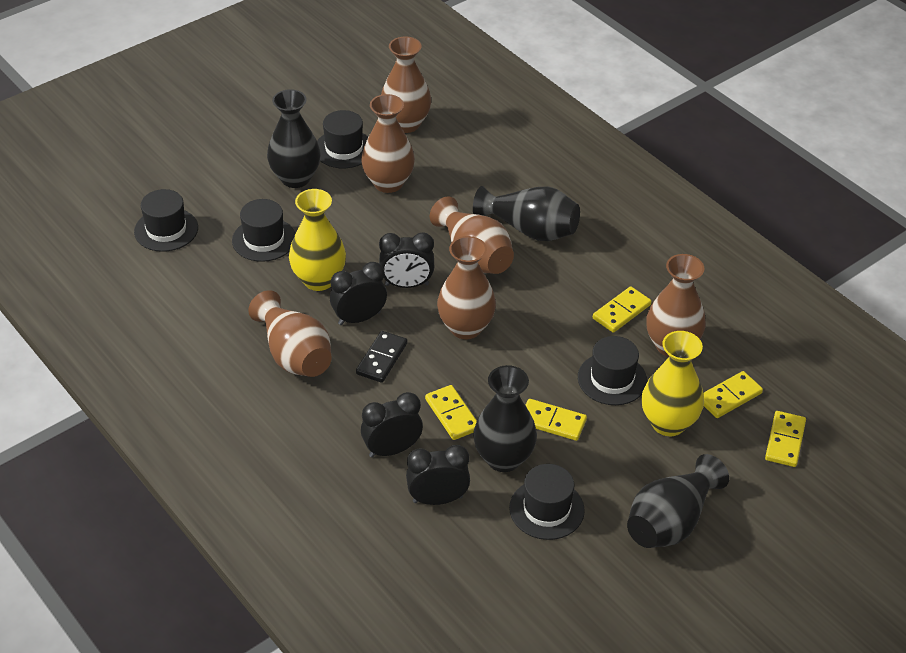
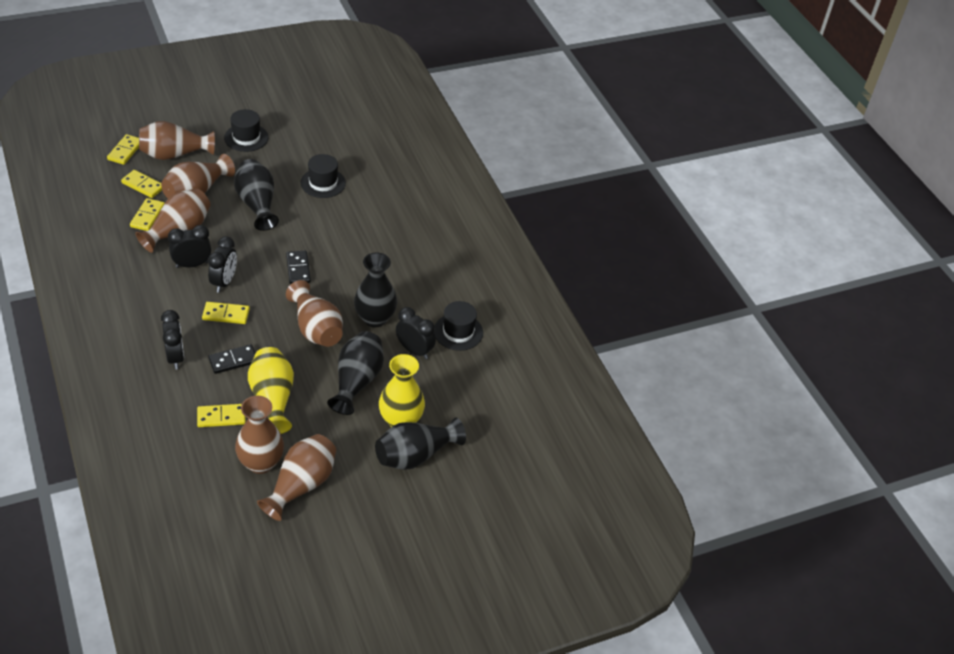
black domino: 1 -> 2
black hat: 5 -> 3

